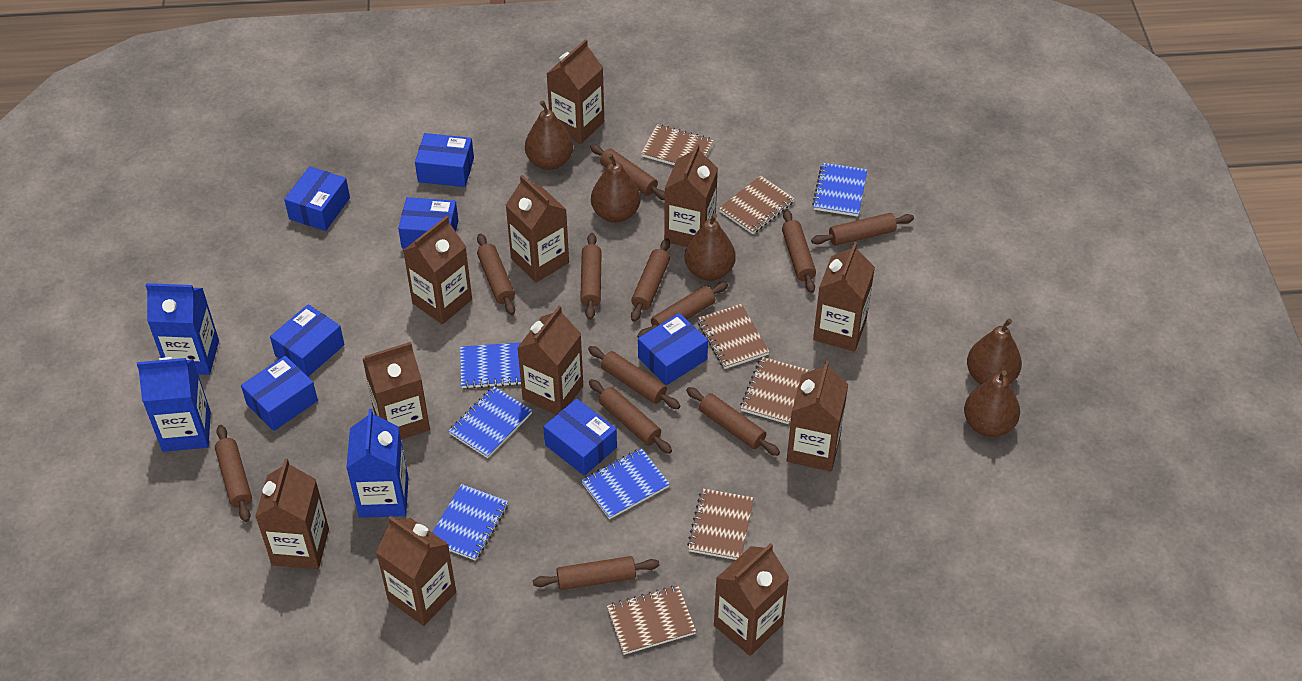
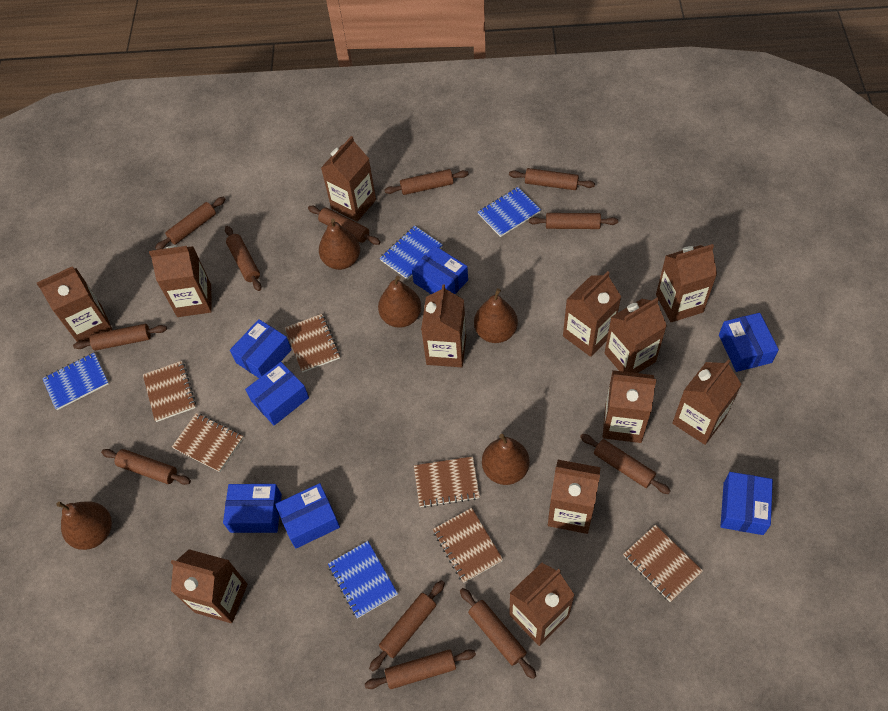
blue carton: 3 -> 0
blue notebook: 5 -> 4
brown carton: 11 -> 12

